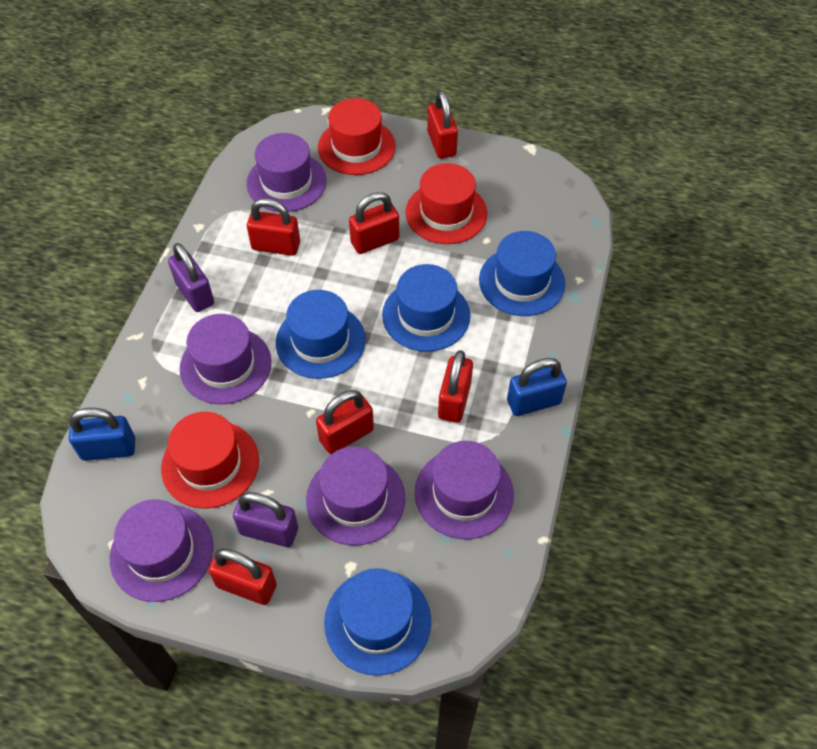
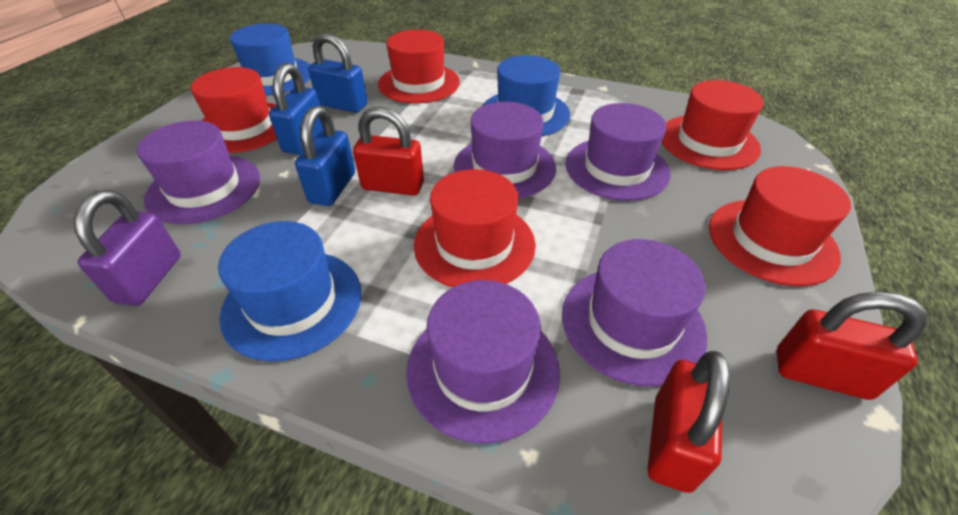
blue hat: 4 -> 3
blue padlock: 2 -> 3
purple padlock: 2 -> 1
red hat: 3 -> 5
red padlock: 6 -> 3

